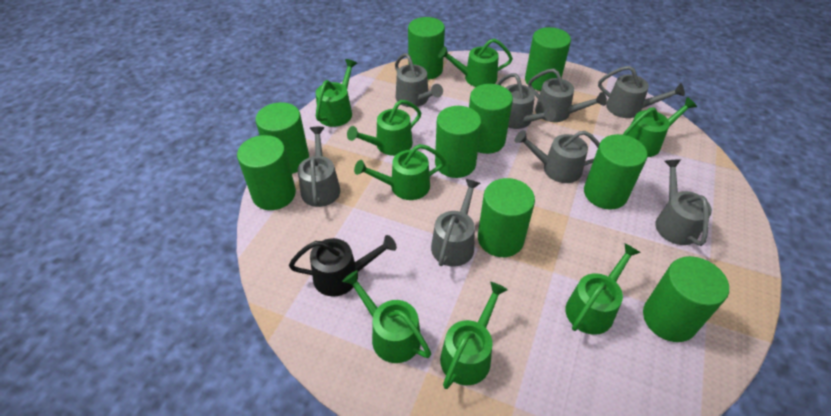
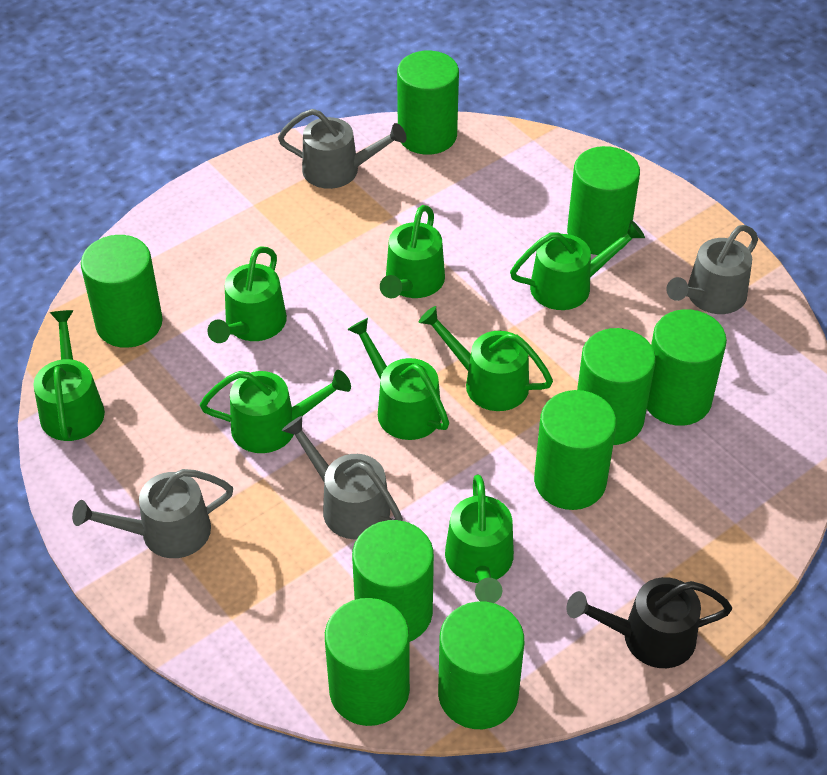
grey watering can: 8 -> 4

